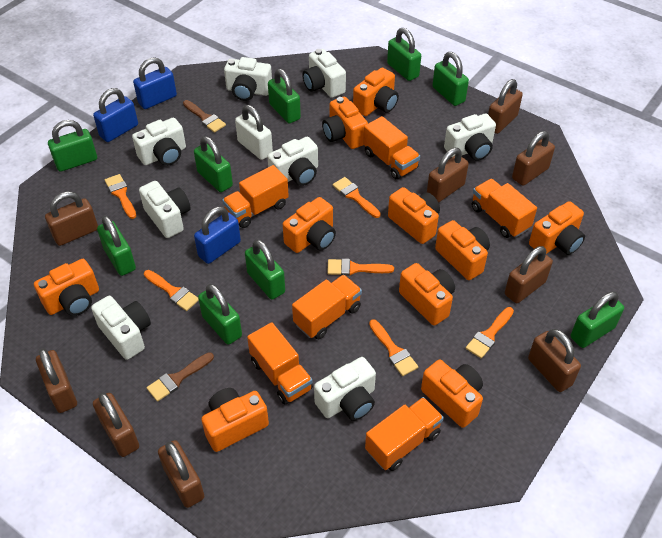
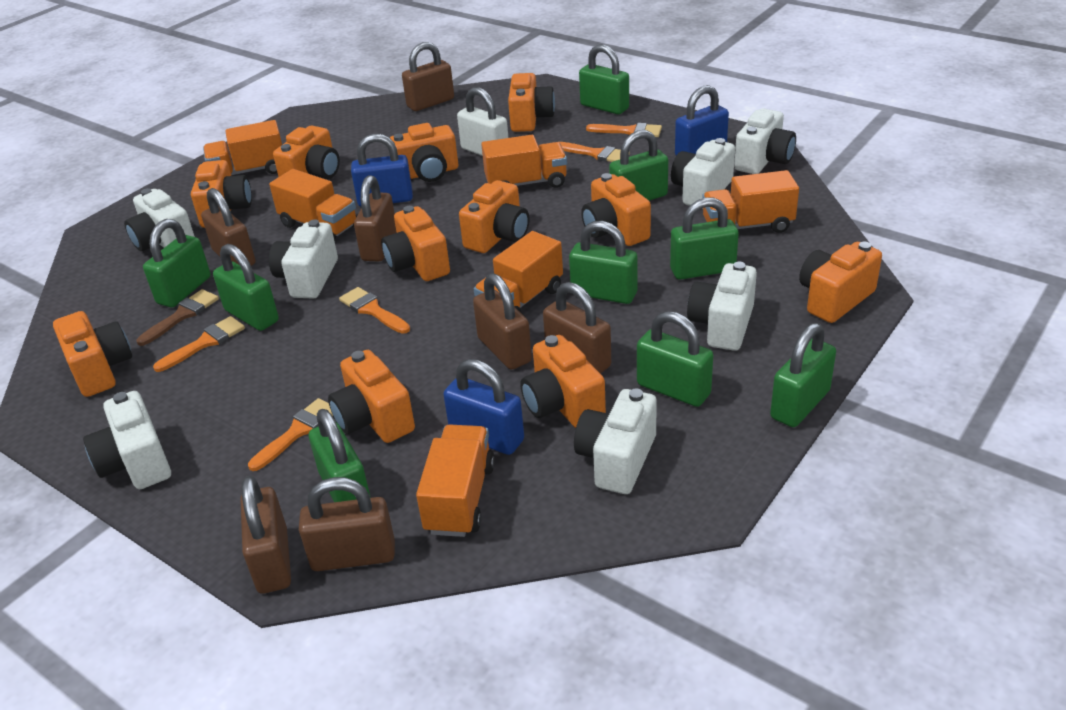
brown brush: 2 -> 1
brown padlock: 9 -> 7
orange brush: 6 -> 5
orange camera: 10 -> 11
white camera: 8 -> 7

